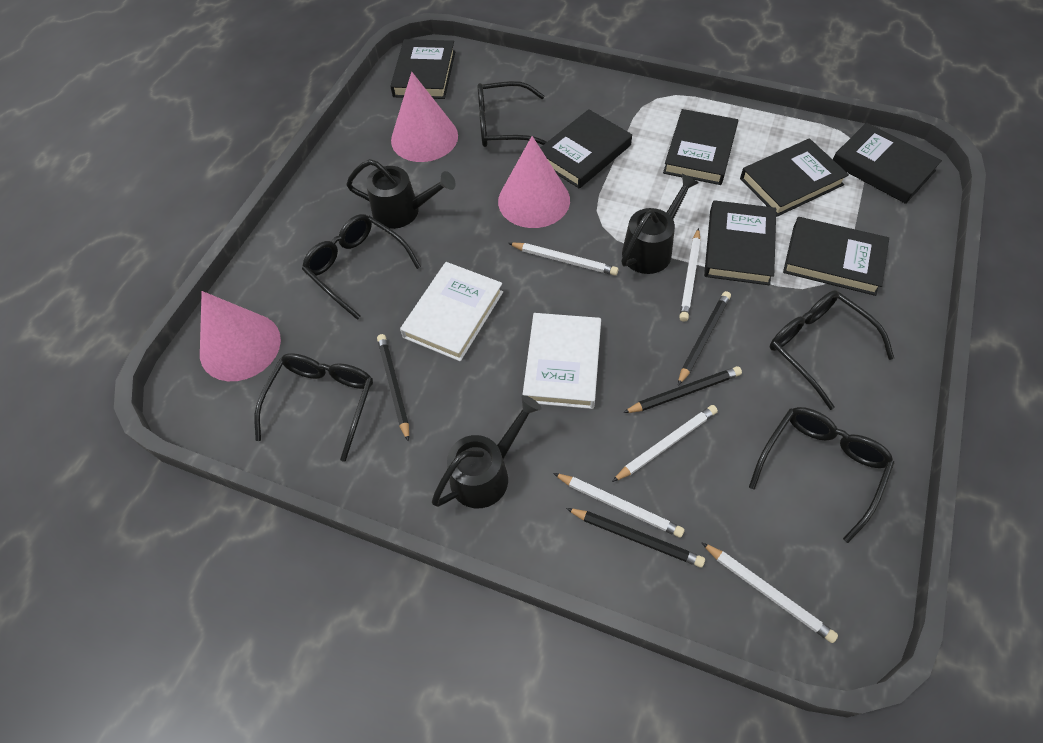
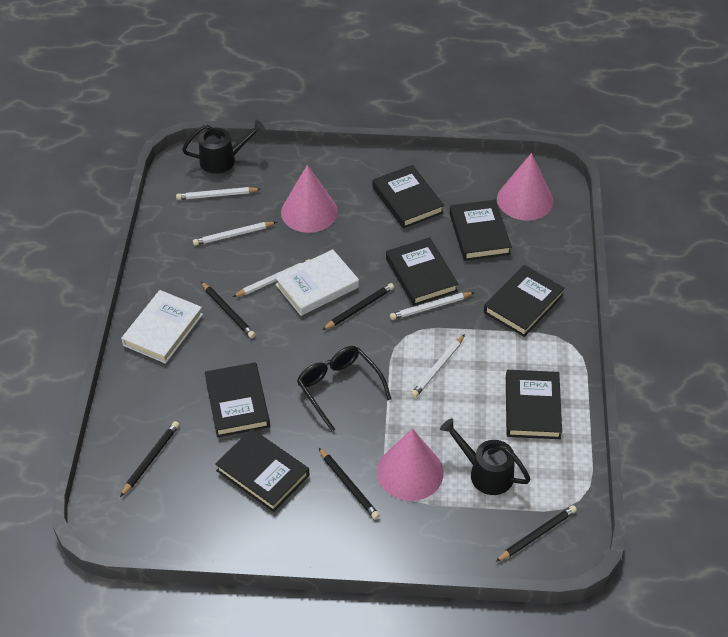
black glasses: 5 -> 1
black pencil: 4 -> 5
black watering can: 3 -> 2

